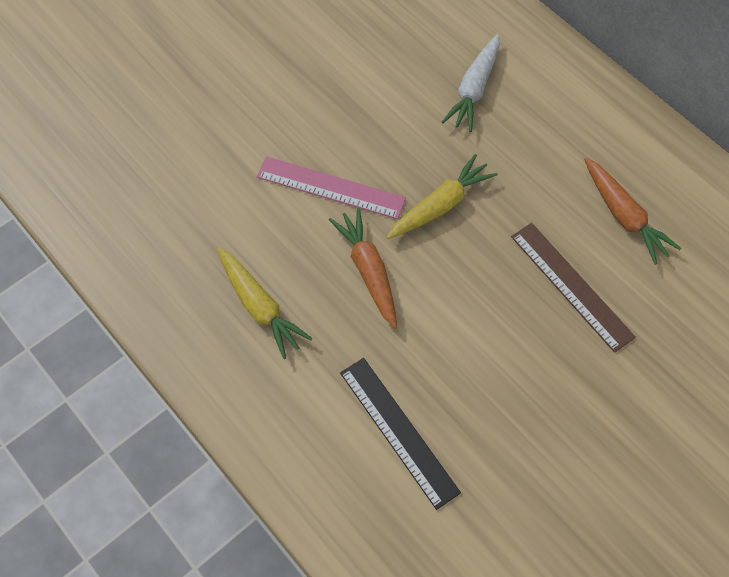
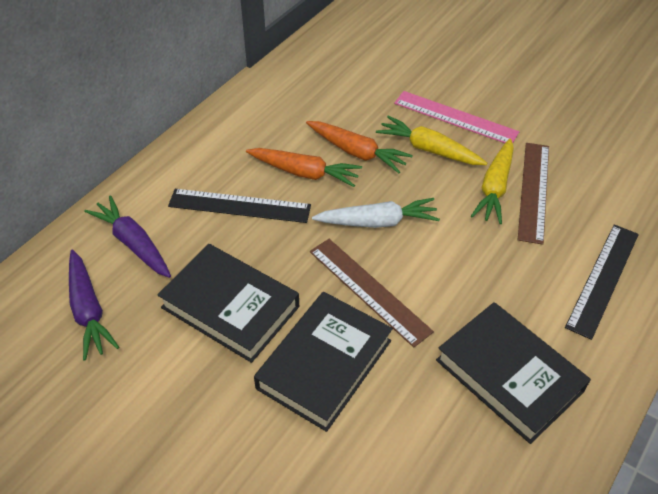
black book: 0 -> 3
black ruler: 1 -> 2
brown ruler: 1 -> 2
purple carrot: 0 -> 2

